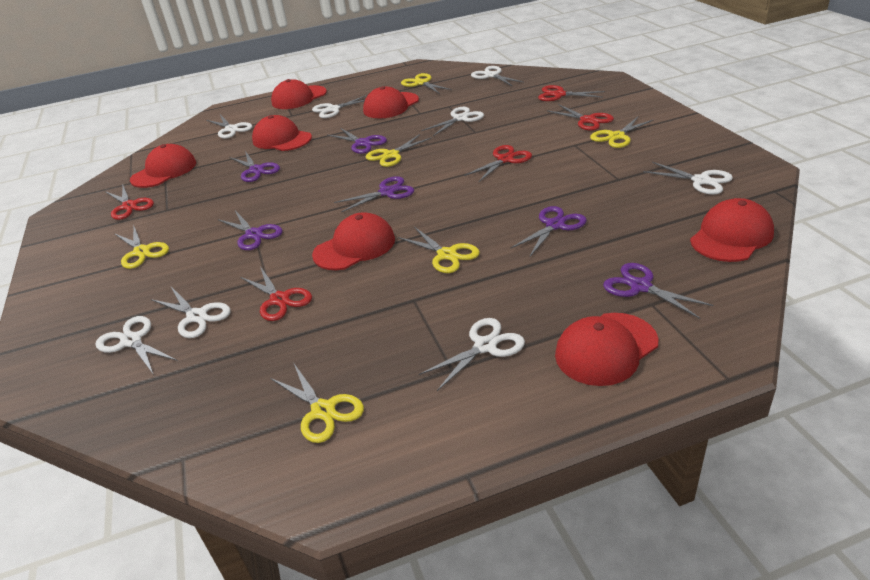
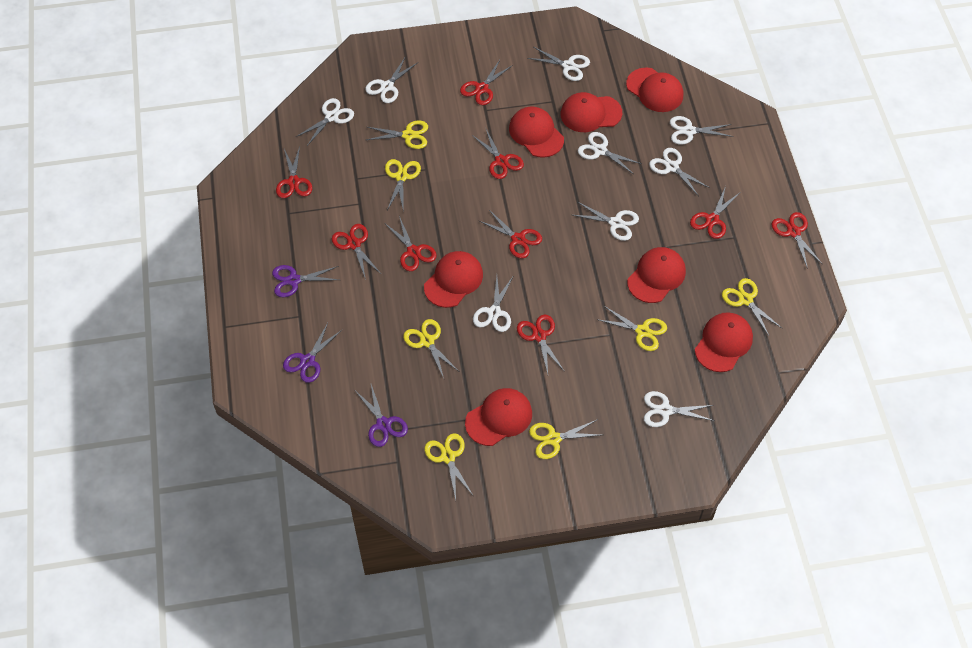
purple scissors: 6 -> 3
red scissors: 5 -> 9
white scissors: 8 -> 9
yellow scissors: 6 -> 7

